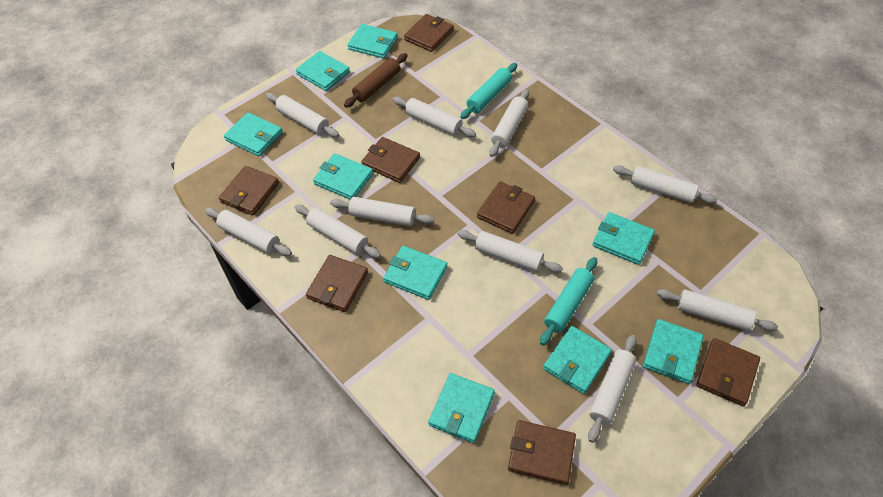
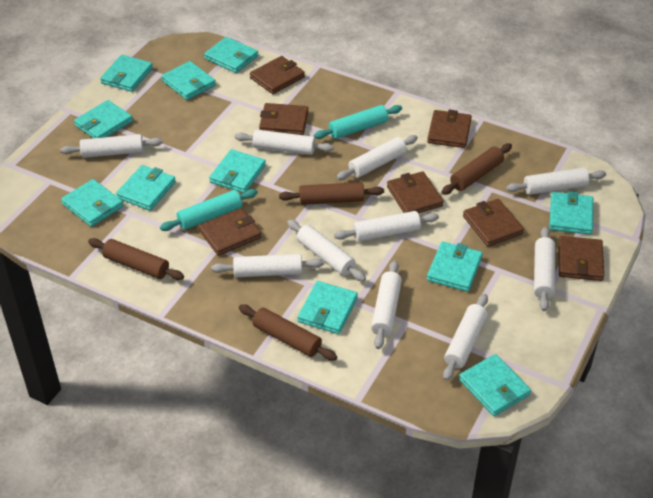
brown rolling pin: 1 -> 4
turquoise wallet: 9 -> 11

